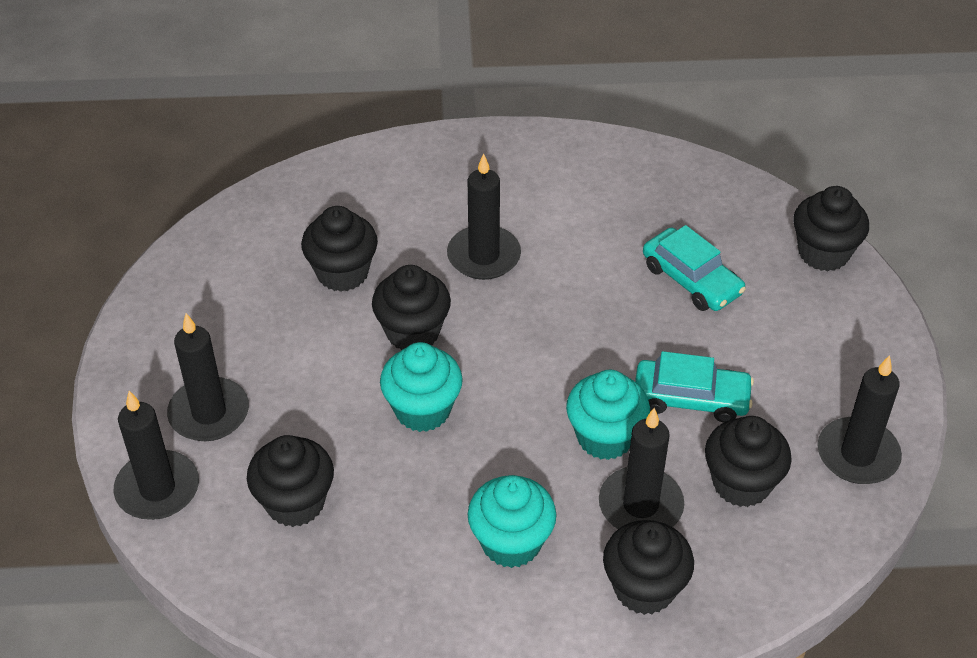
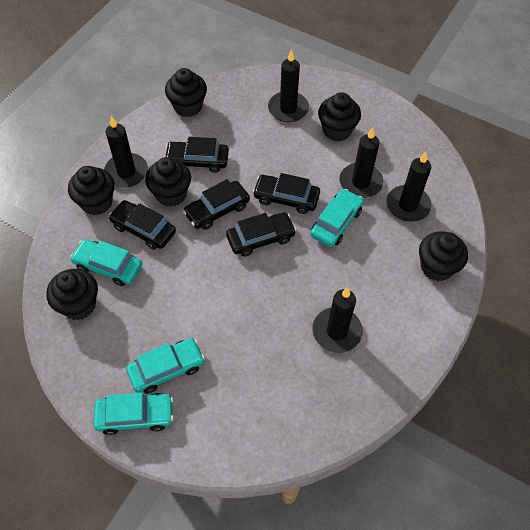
black car: 0 -> 5
turquoise car: 2 -> 4
turquoise cupcake: 3 -> 0

